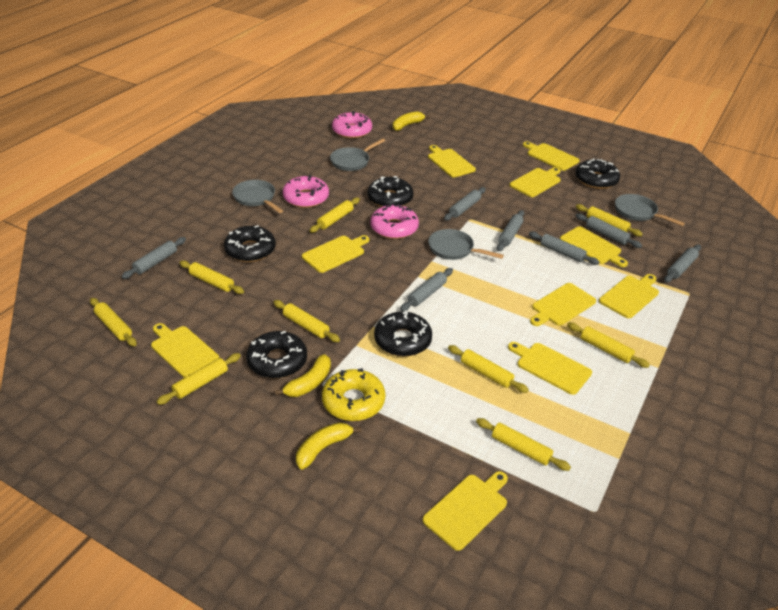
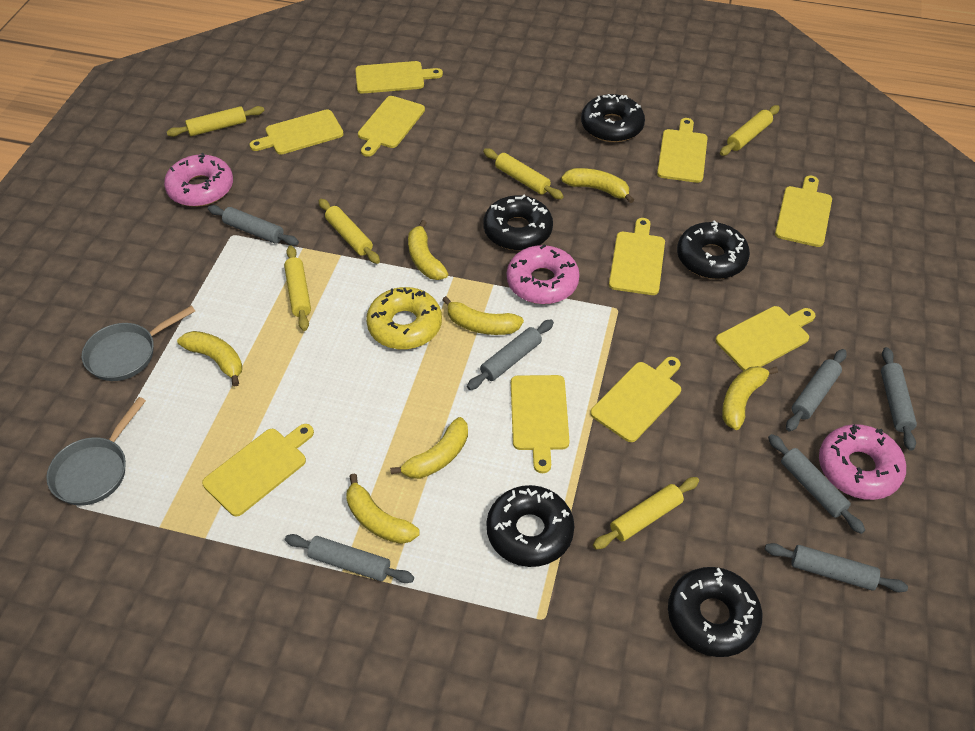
grey pan: 4 -> 2
yellow banana: 3 -> 7
yellow rolling pin: 9 -> 6

